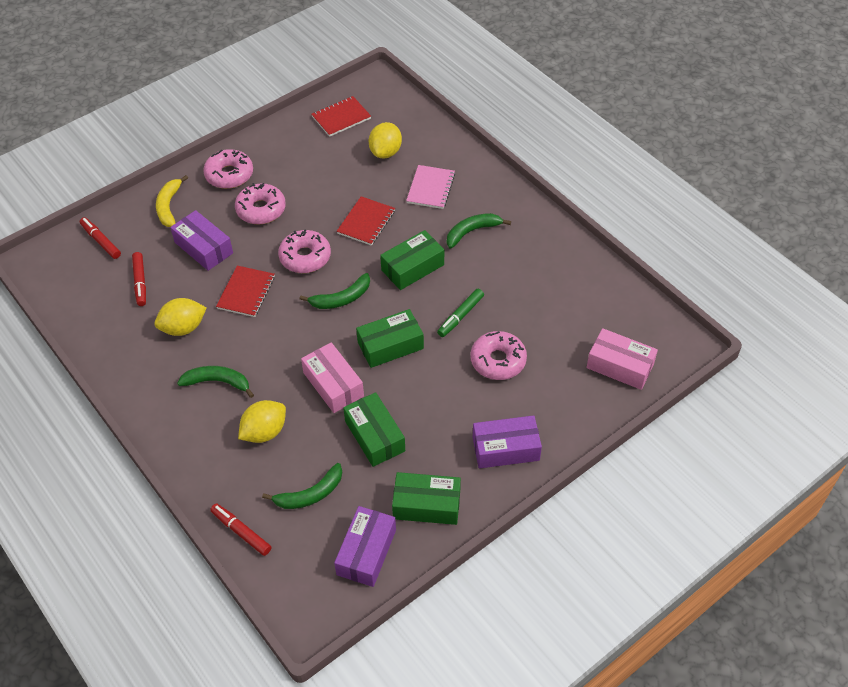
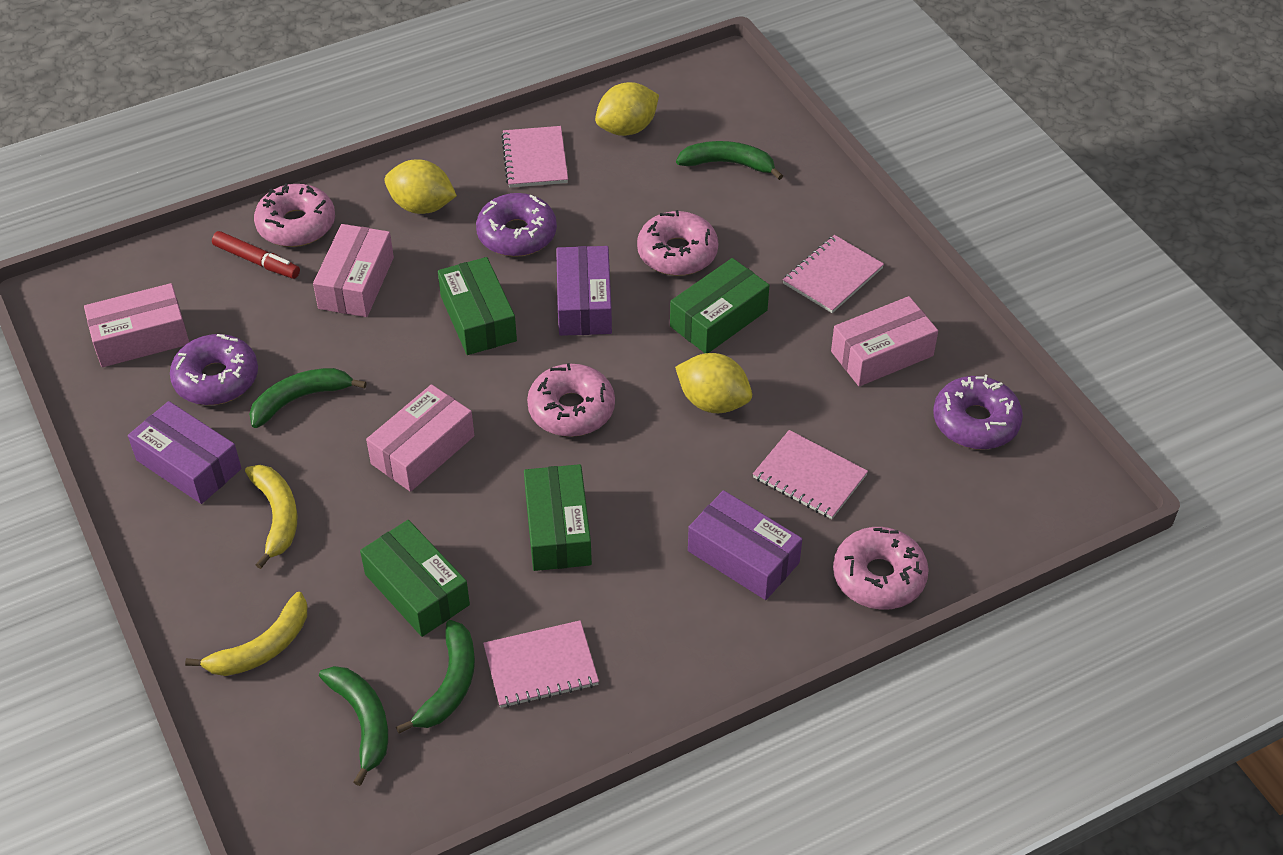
green marker: 1 -> 0
pink box: 2 -> 4
pink notebook: 1 -> 4
purple donut: 0 -> 3
red marker: 3 -> 1
red notebook: 3 -> 0
yellow banana: 1 -> 2

